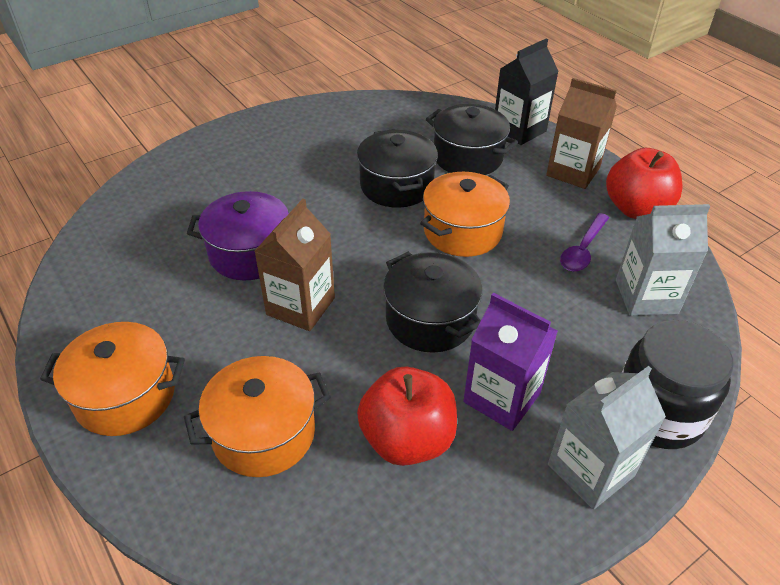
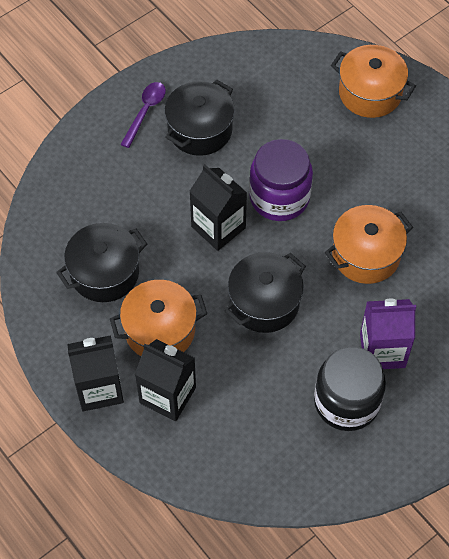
black carton: 1 -> 3
brown carton: 2 -> 0
grey carton: 2 -> 0
purple jar: 0 -> 1
purple pot: 1 -> 0
red apple: 2 -> 0

